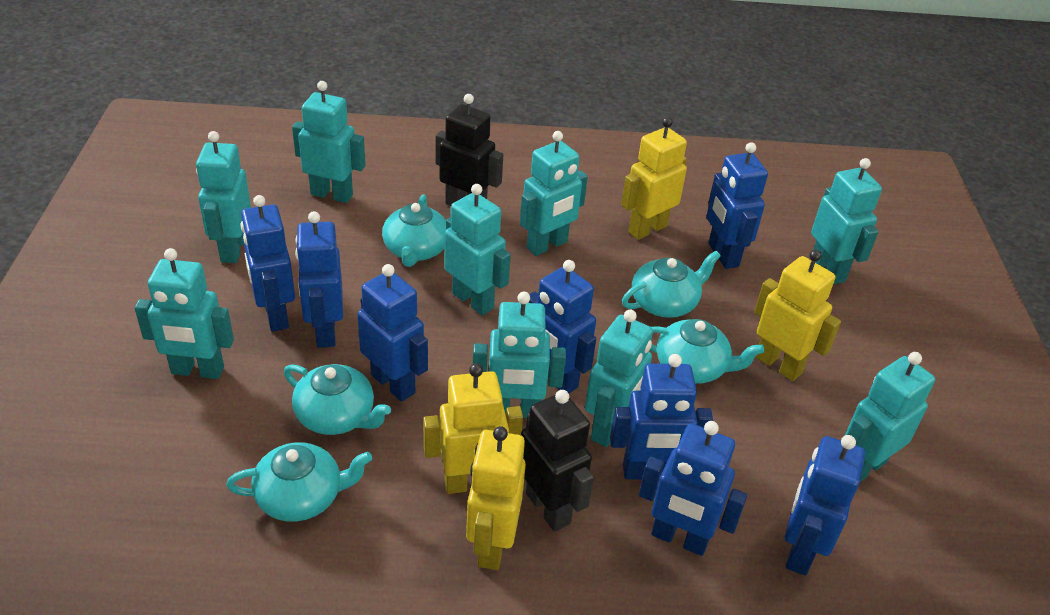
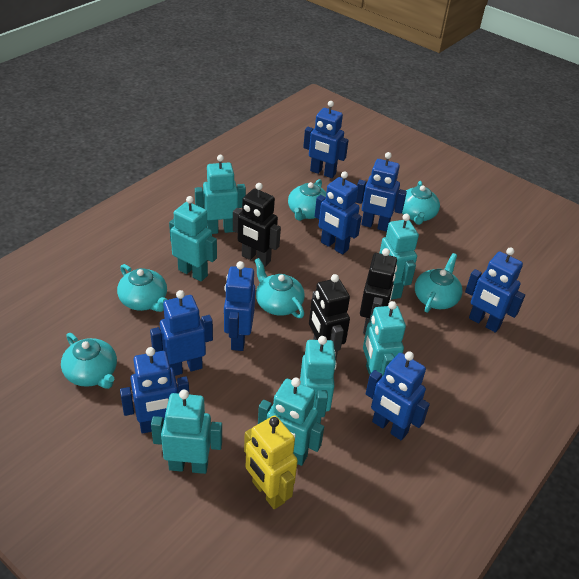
black robot: 2 -> 3
turquoise robot: 9 -> 7
turquoise teapot: 5 -> 6
yellow robot: 4 -> 1

